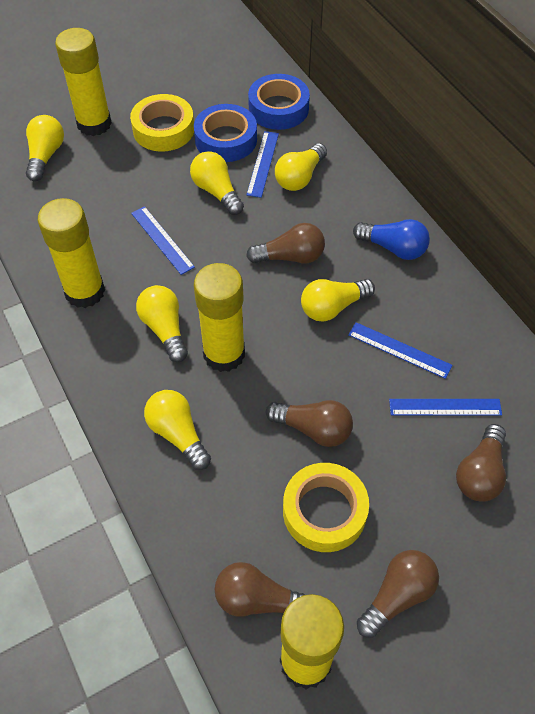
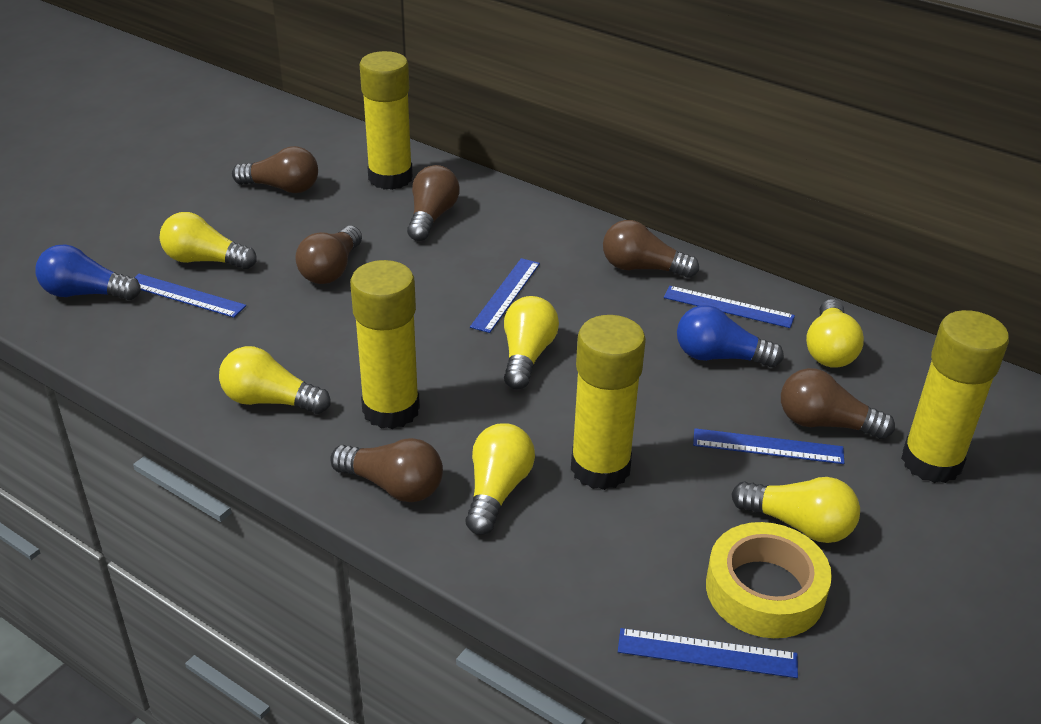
blue light bulb: 1 -> 2
blue ruler: 4 -> 5
blue tape: 2 -> 0
brown light bulb: 5 -> 6
yellow tape: 2 -> 1

